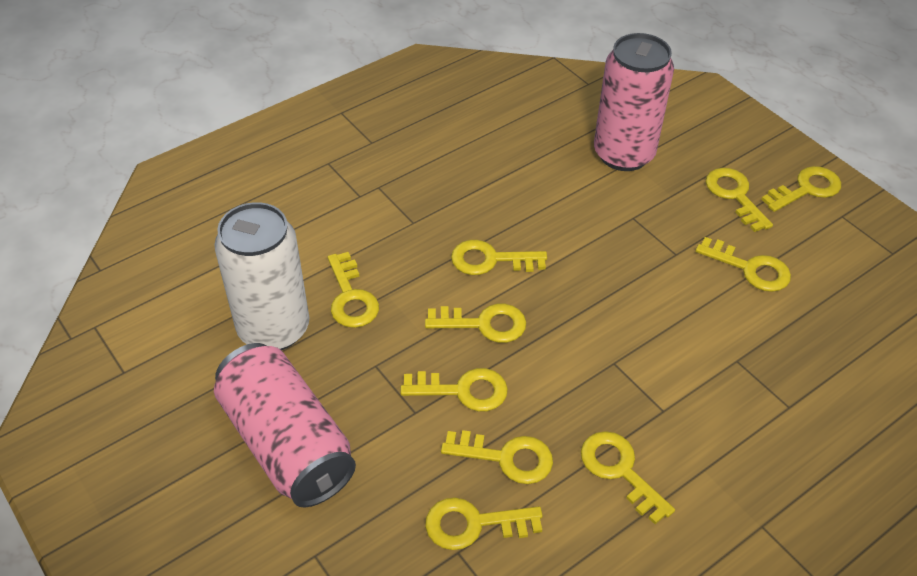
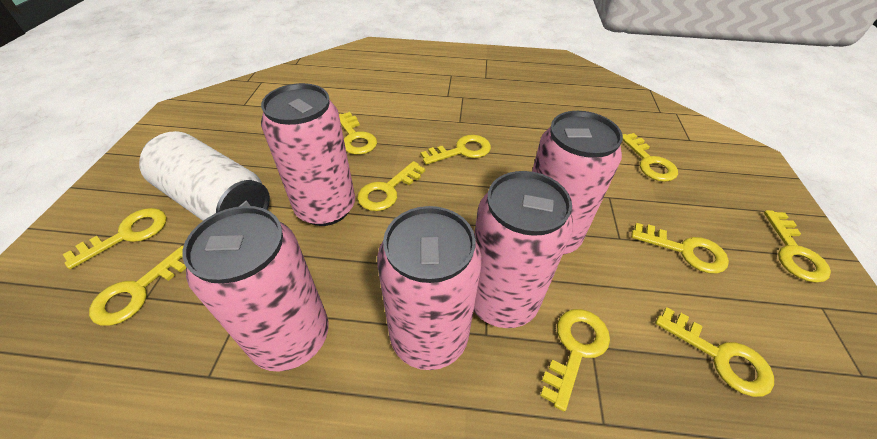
pink can: 2 -> 5

